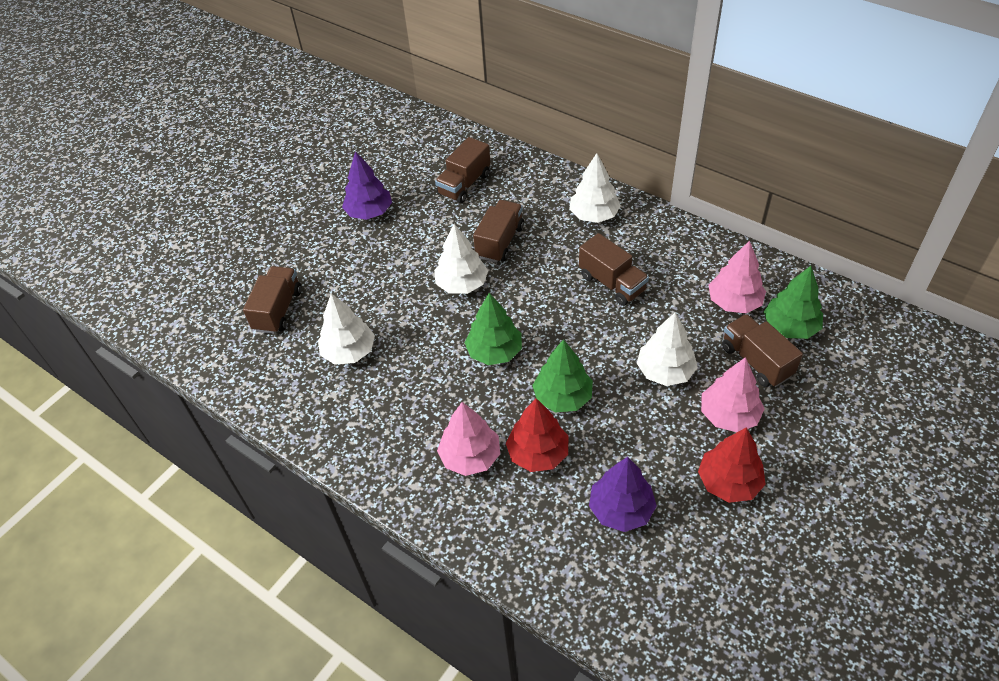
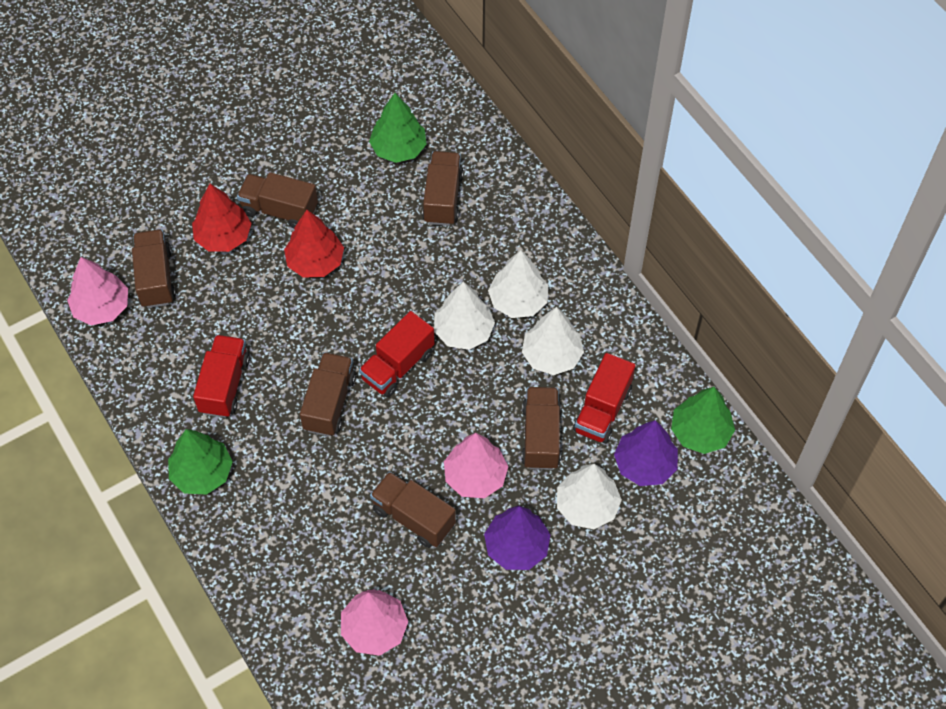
brown truck: 5 -> 6
red truck: 0 -> 3

